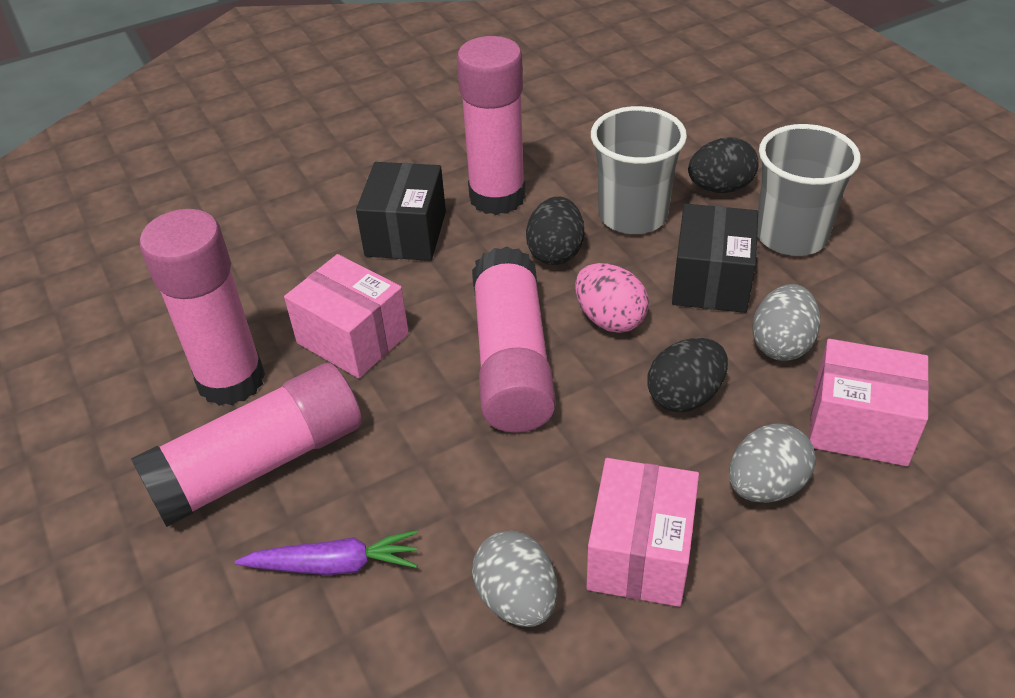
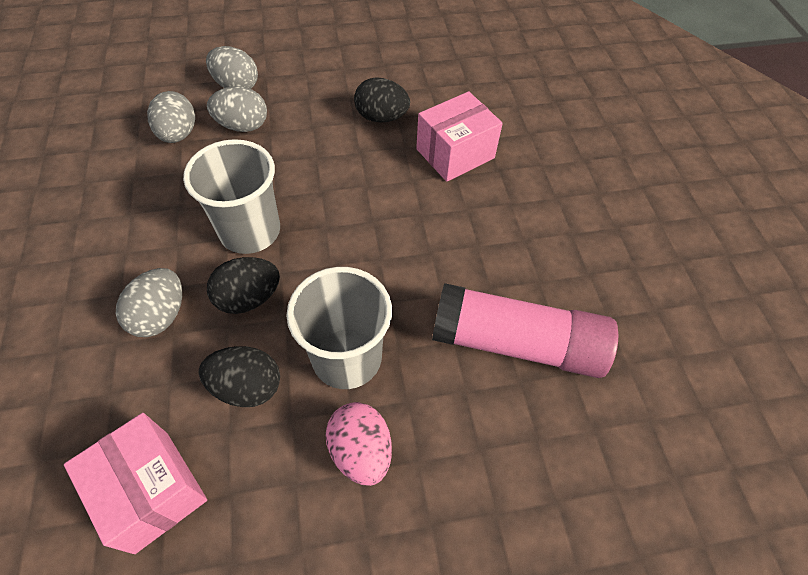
black box: 2 -> 0
grey egg: 3 -> 4
pink box: 3 -> 2
pink glue stick: 4 -> 1
purple carrot: 1 -> 0

